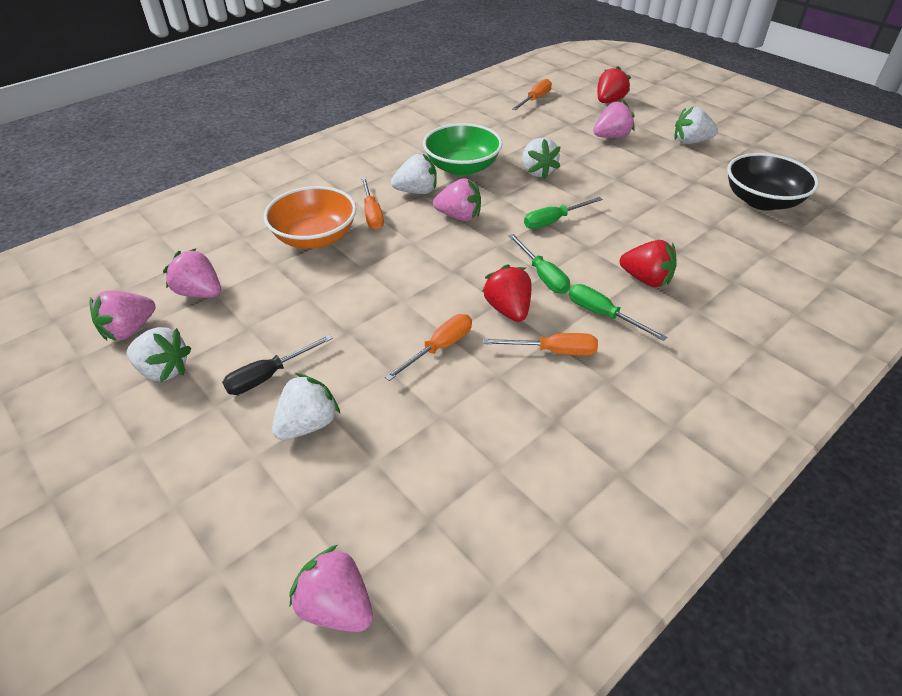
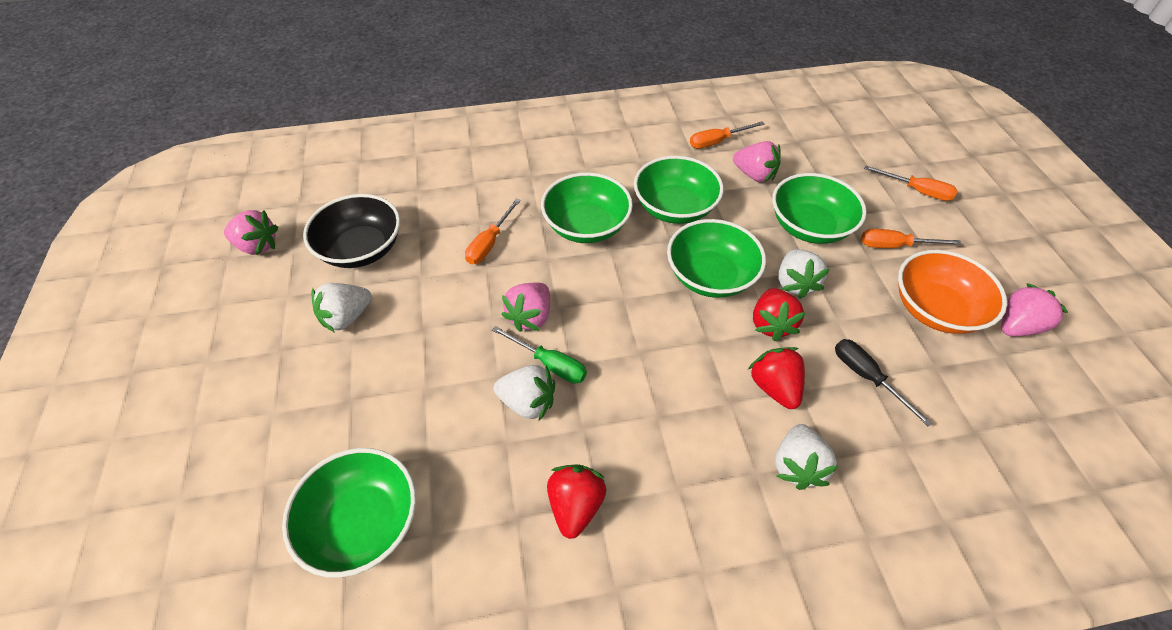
green bowl: 1 -> 5
green screwdriver: 3 -> 1
pink strawberry: 5 -> 4
white strawberry: 5 -> 4

